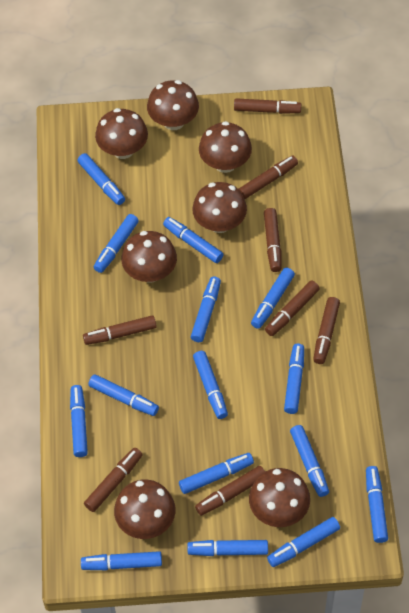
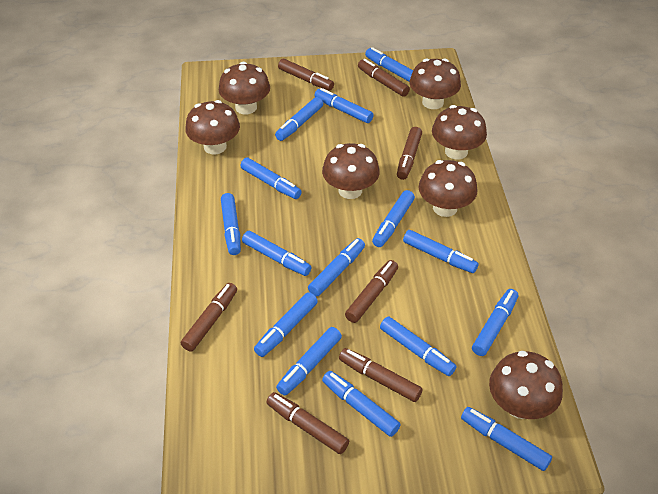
brown marker: 8 -> 7

